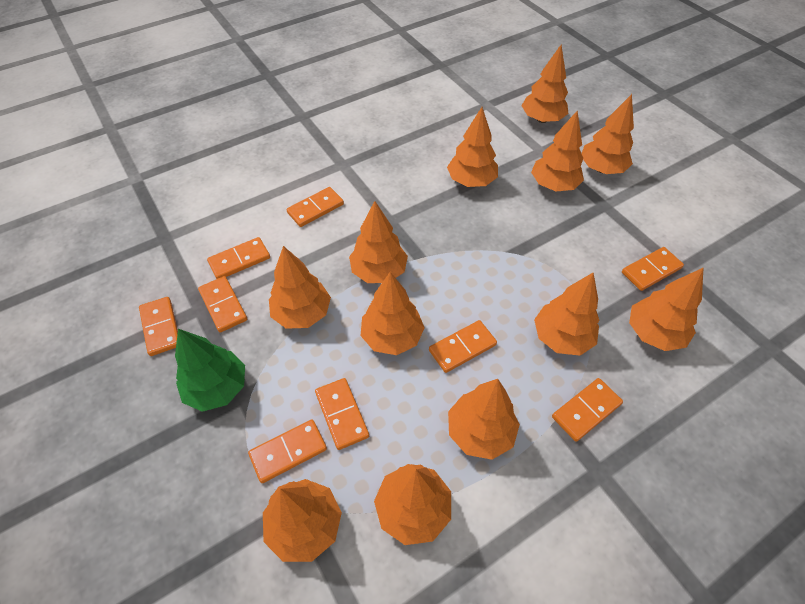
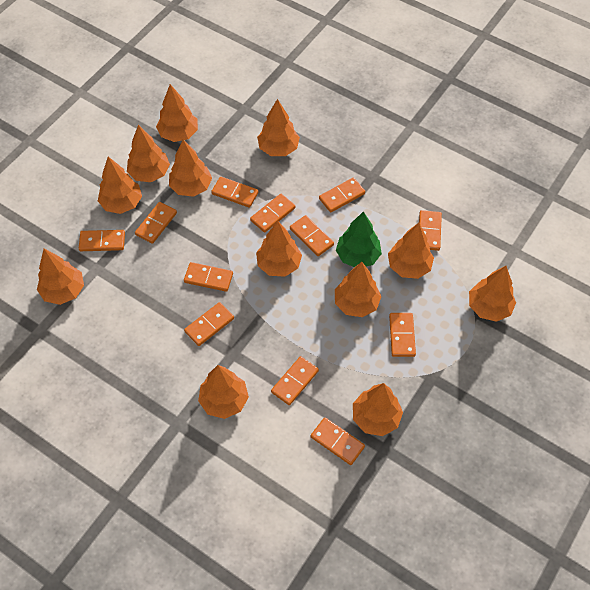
orange domino: 9 -> 12

